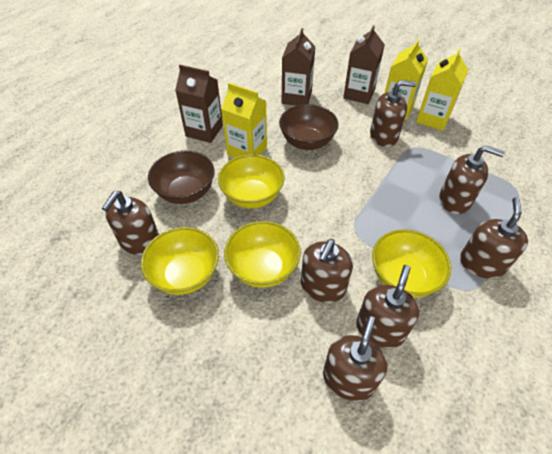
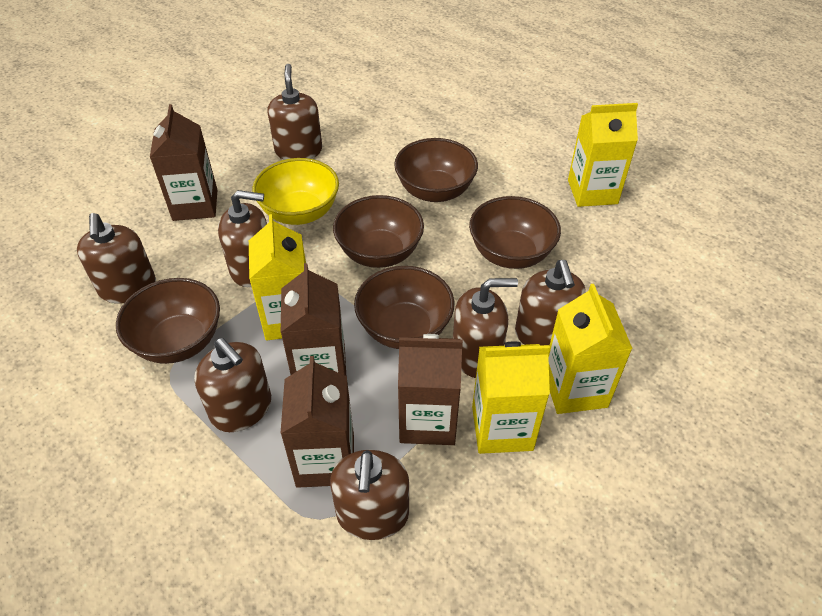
brown bowl: 2 -> 5
brown carton: 3 -> 4
yellow bowl: 4 -> 1
yellow carton: 3 -> 4

